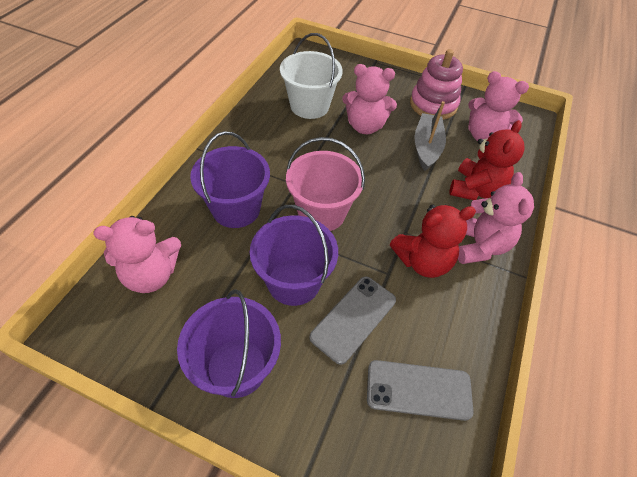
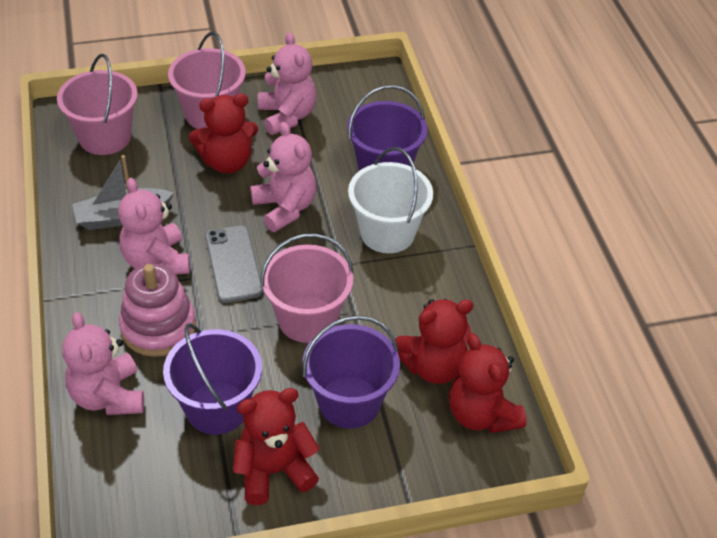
grey phone: 2 -> 1
pink bucket: 1 -> 3
red teddy bear: 2 -> 4

